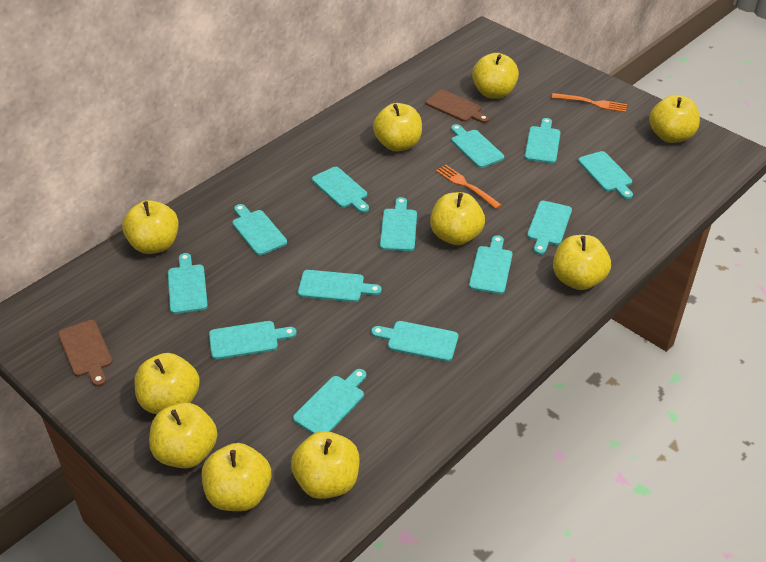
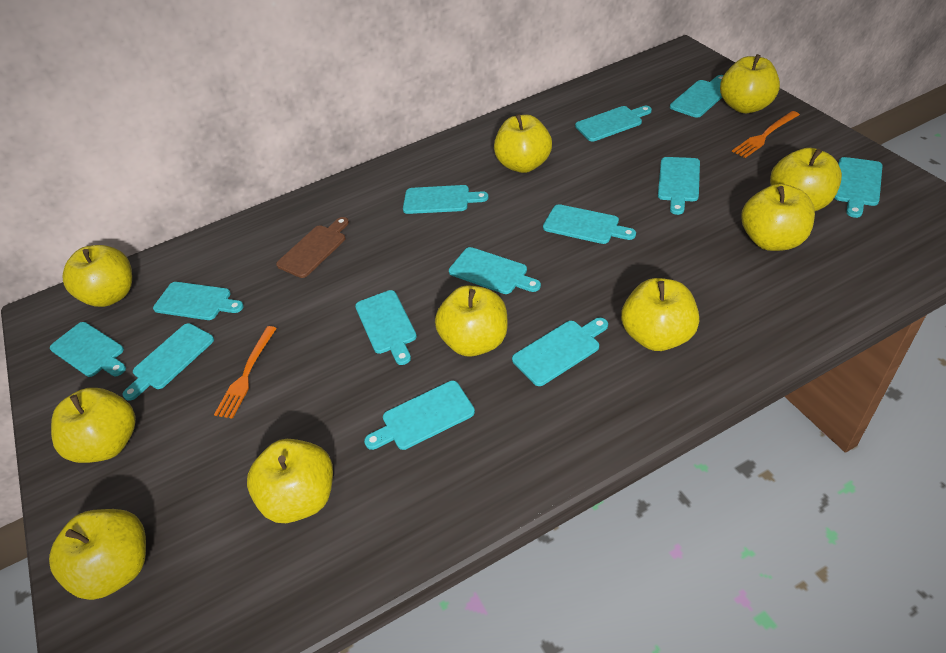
brown cutting board: 2 -> 1

